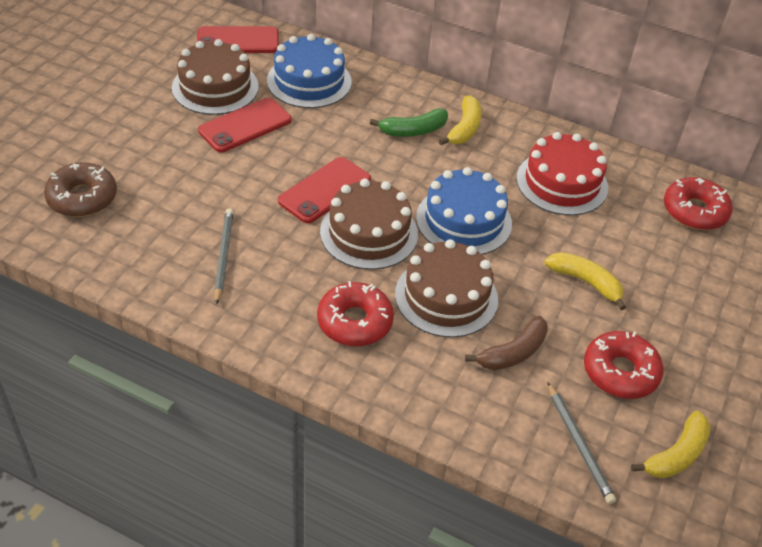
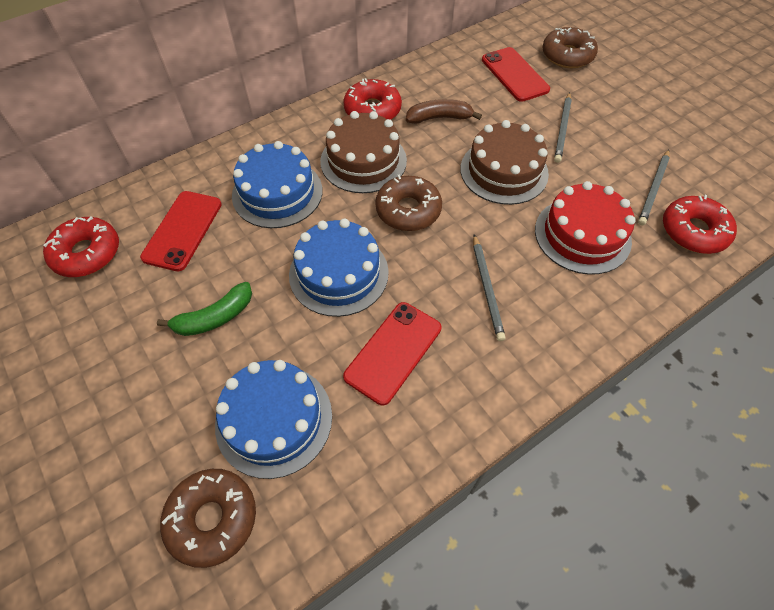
blue cake: 2 -> 3
brown cake: 3 -> 2
brown donut: 1 -> 3
grey pencil: 2 -> 3
yellow banana: 3 -> 0

